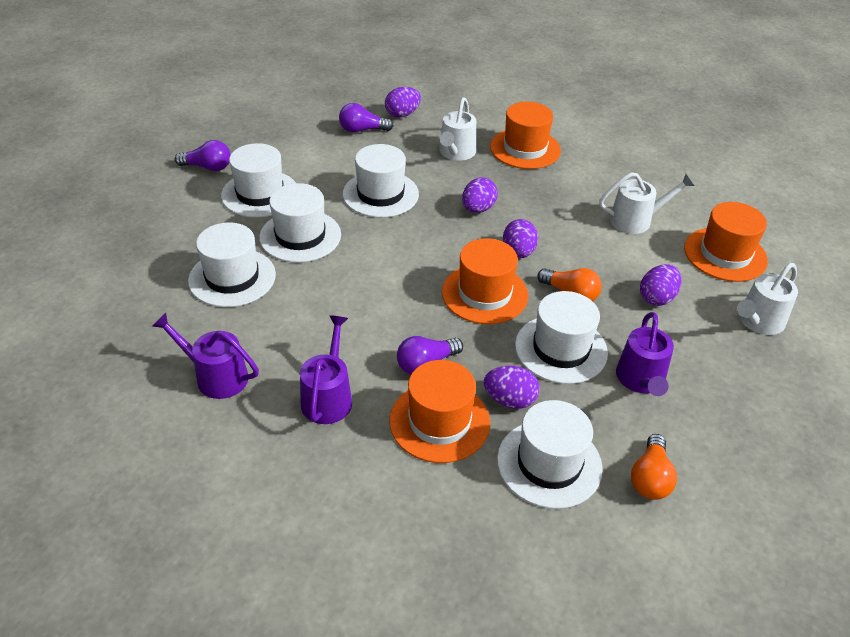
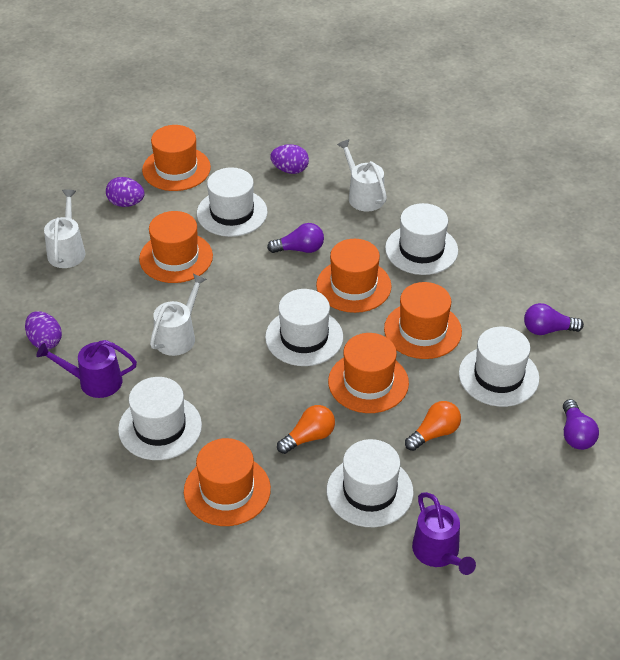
orange hat: 4 -> 6
purple egg: 5 -> 3
purple watering can: 3 -> 2

